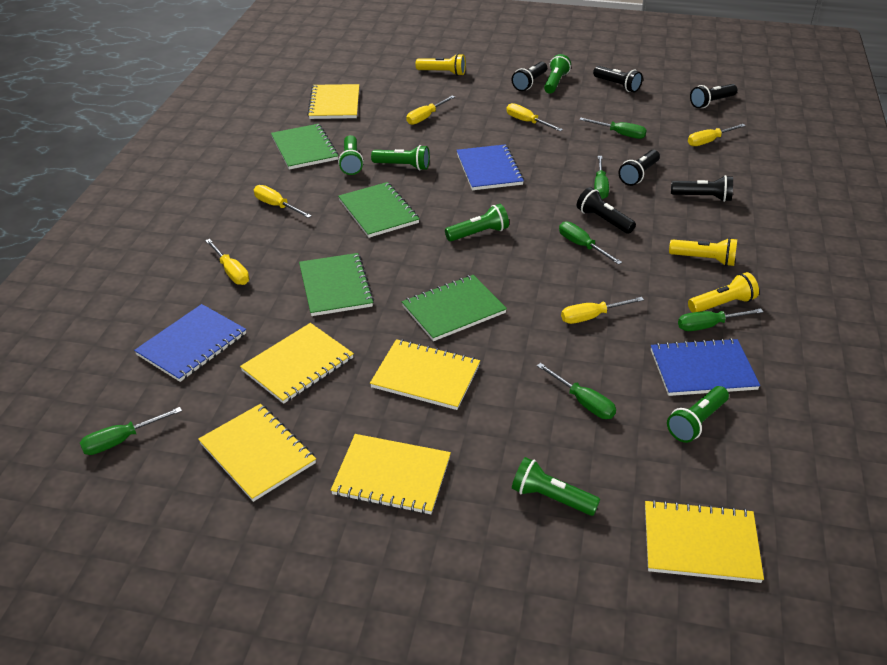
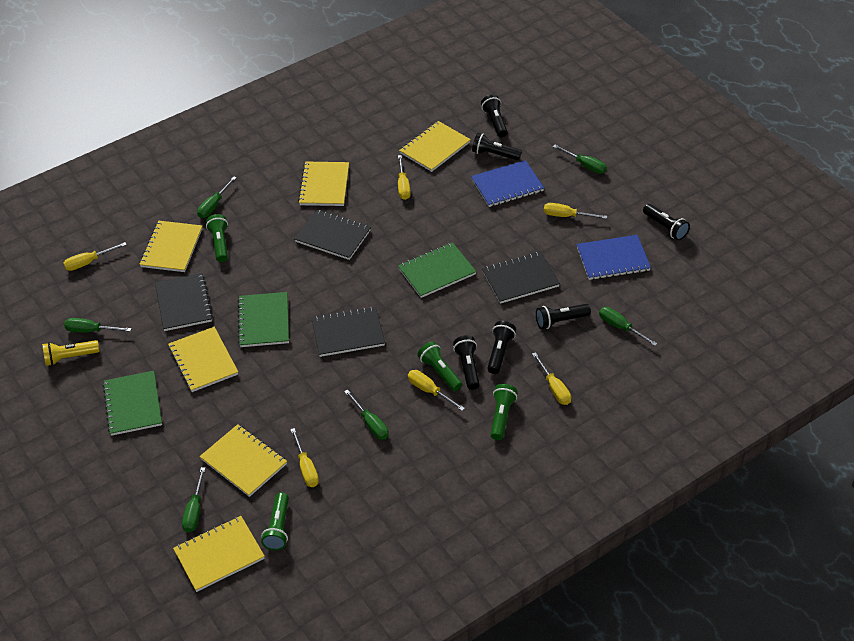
black notebook: 0 -> 4
blue notebook: 3 -> 2
green flashlight: 6 -> 4
green notebook: 4 -> 3
yellow flashlight: 3 -> 1

